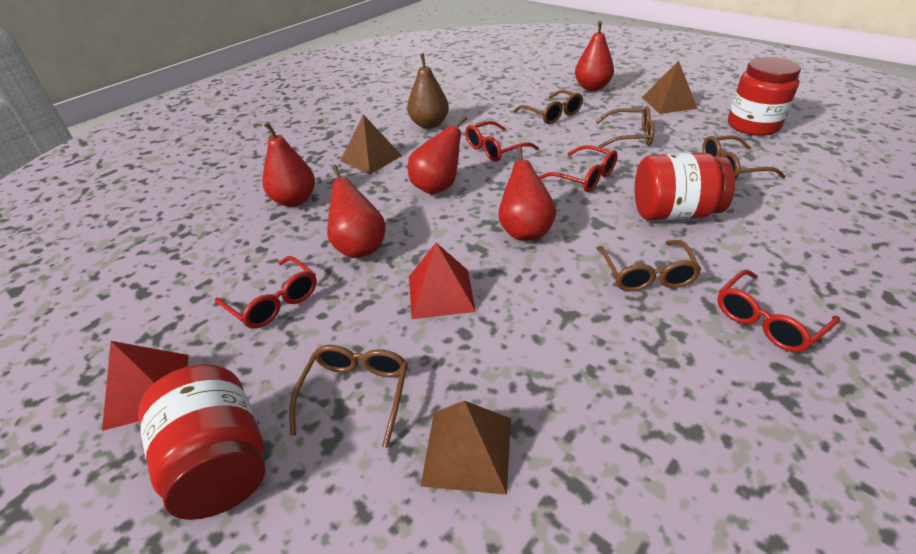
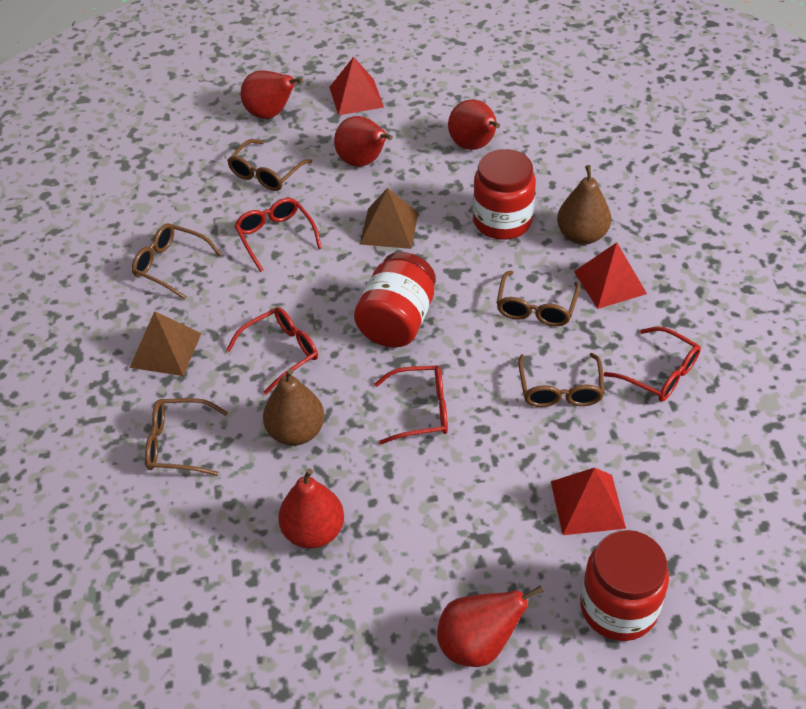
brown pear: 1 -> 2
brown pyramid: 3 -> 2
red pyramid: 2 -> 3

